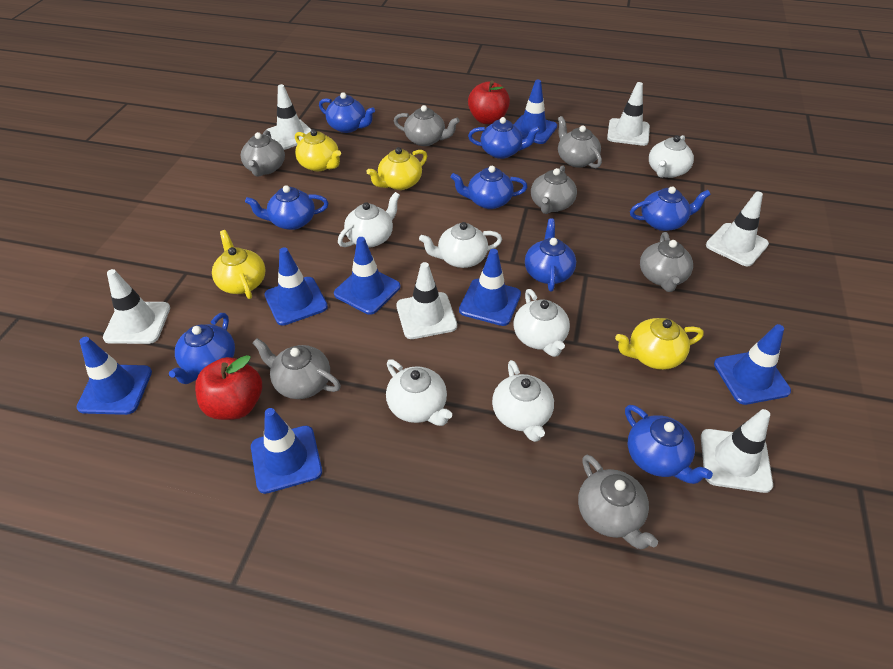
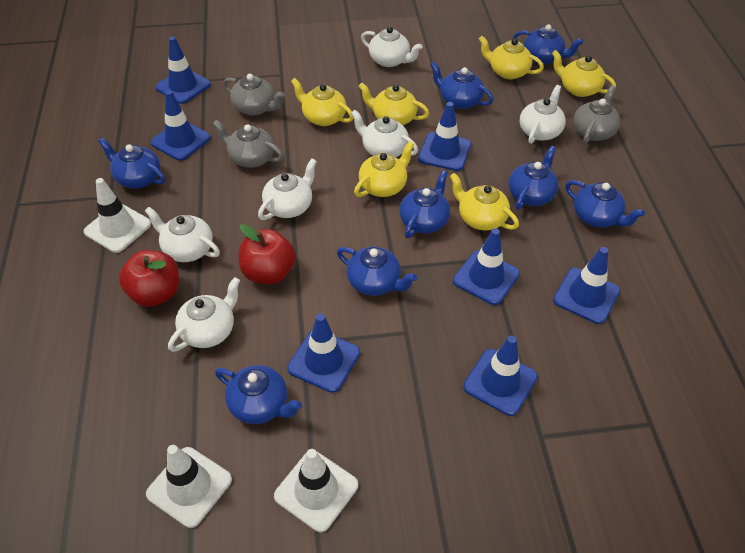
grey teapot: 7 -> 3
white traffic cone: 6 -> 3
yellow teapot: 4 -> 6

